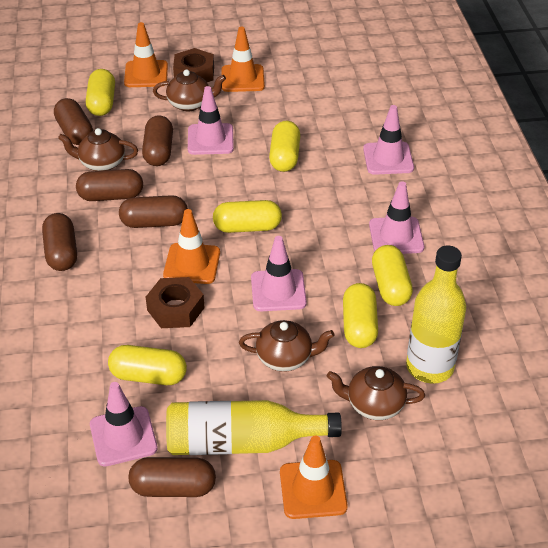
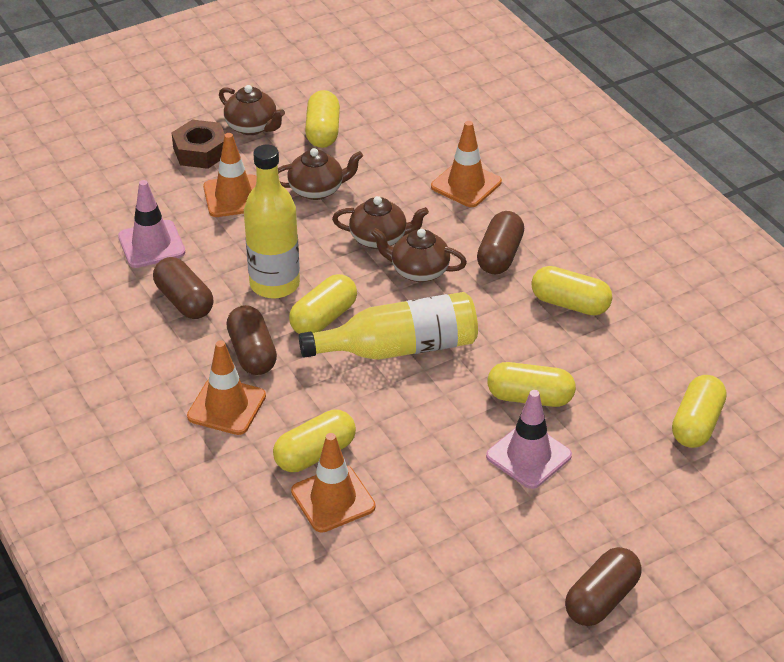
brown capsule: 6 -> 4
brown nut: 2 -> 1
pink traffic cone: 5 -> 2

